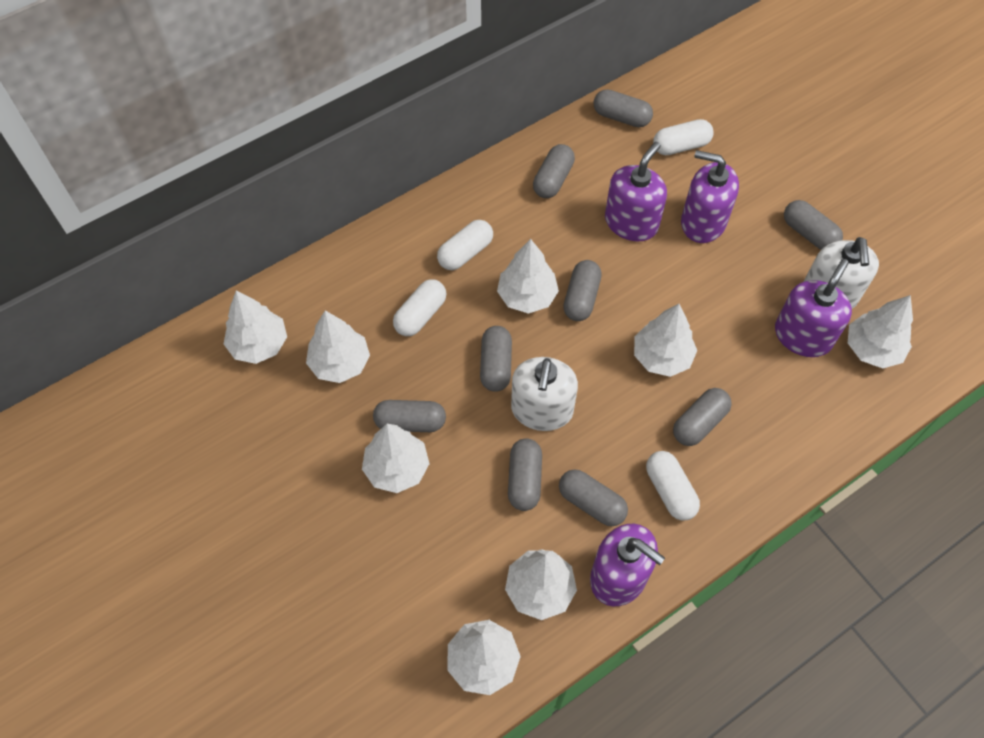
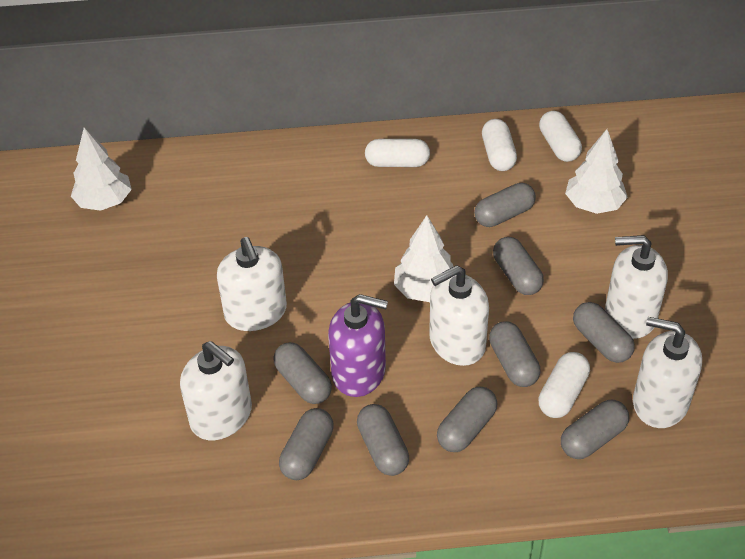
purple soap dispenser: 4 -> 1
white soap dispenser: 2 -> 5
white tree: 8 -> 3

